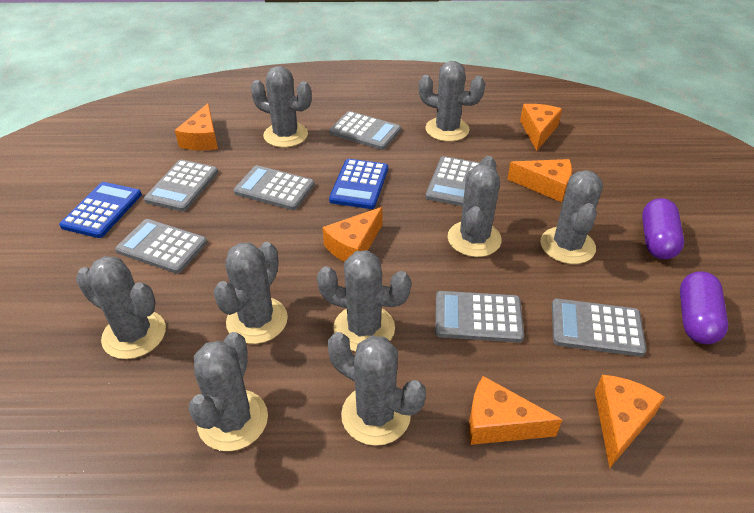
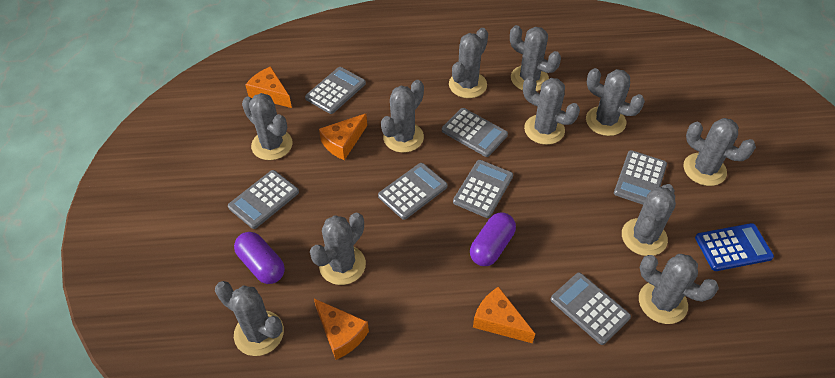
blue calculator: 2 -> 1
grey cactus: 9 -> 11
orange cheese: 6 -> 4

